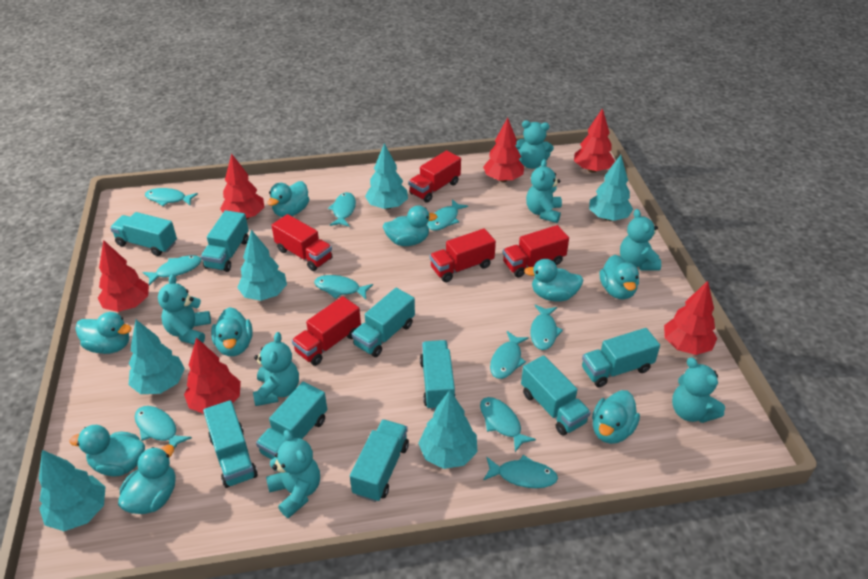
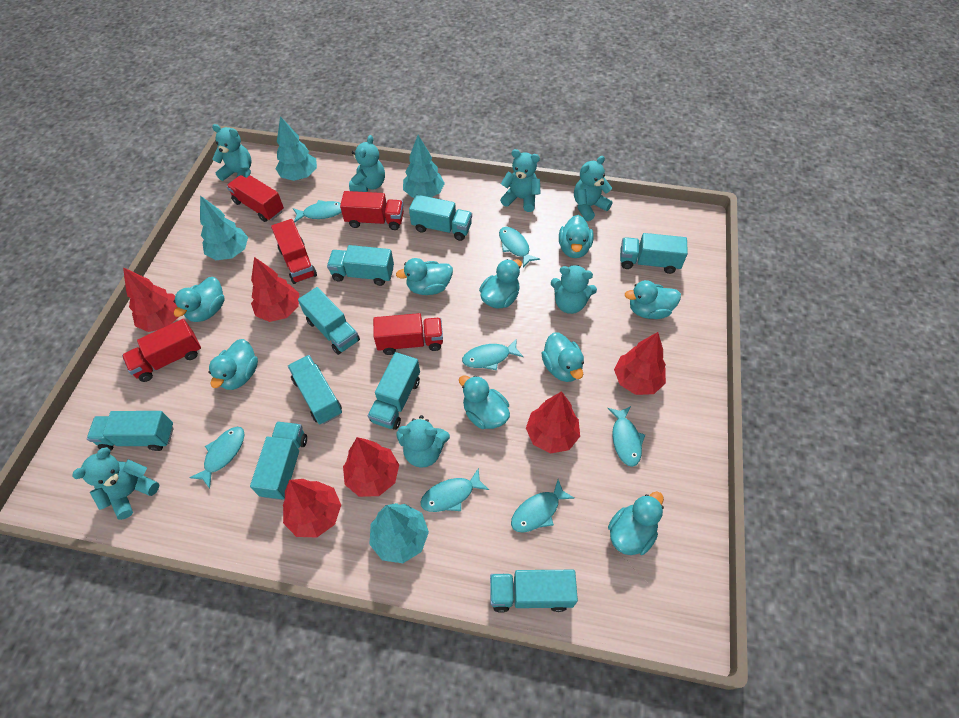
turquoise fish: 10 -> 7
turquoise tree: 6 -> 4

